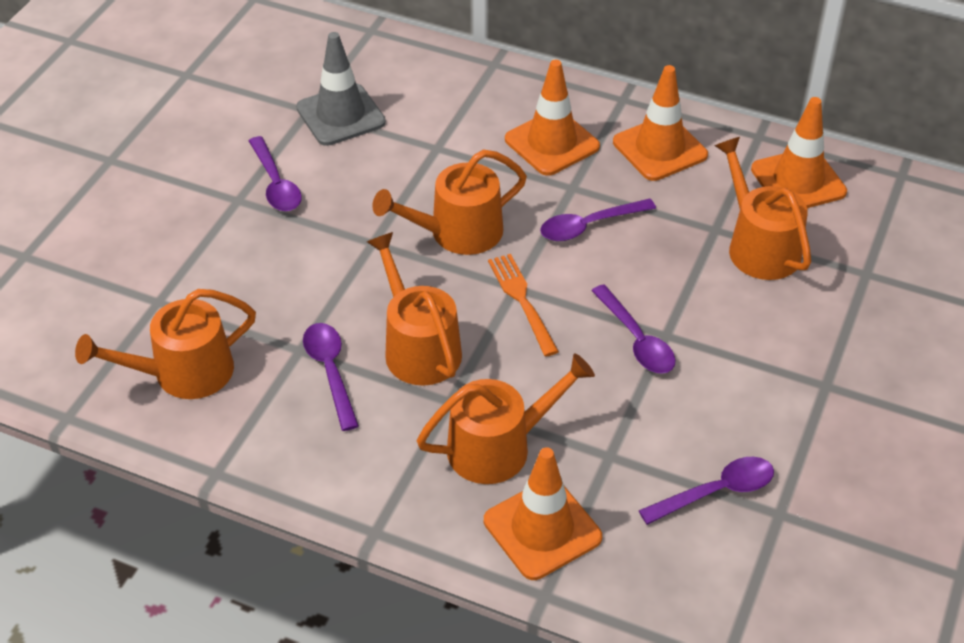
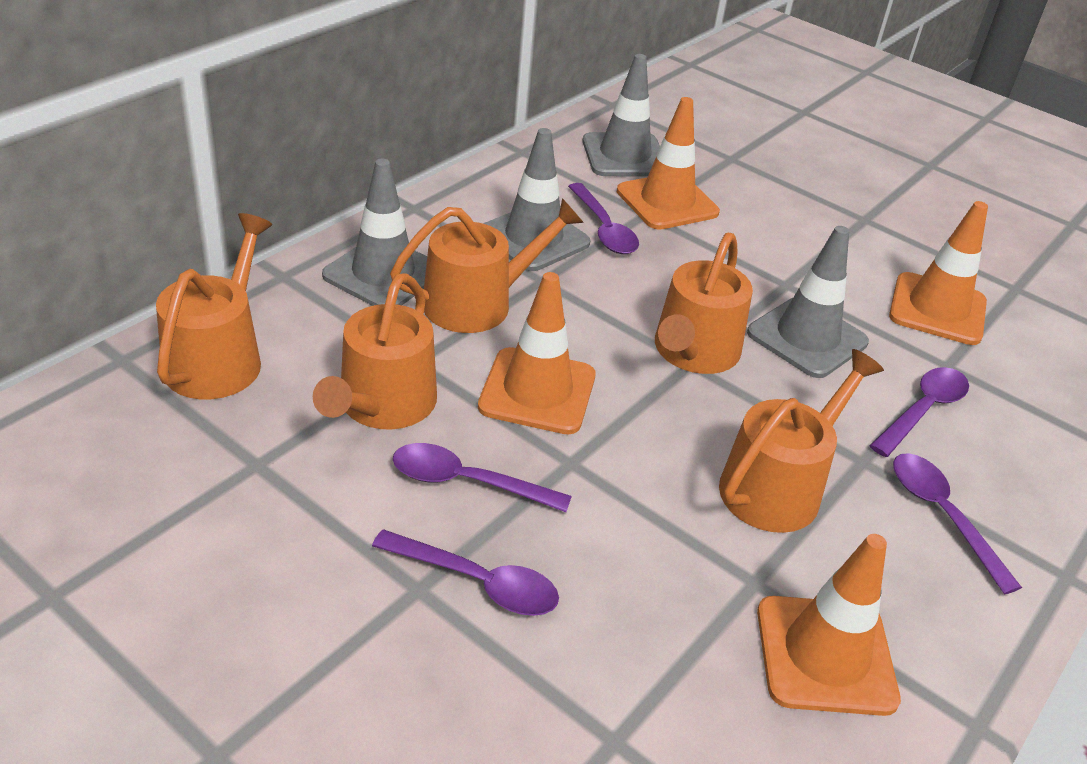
grey traffic cone: 1 -> 4
orange fork: 1 -> 0

